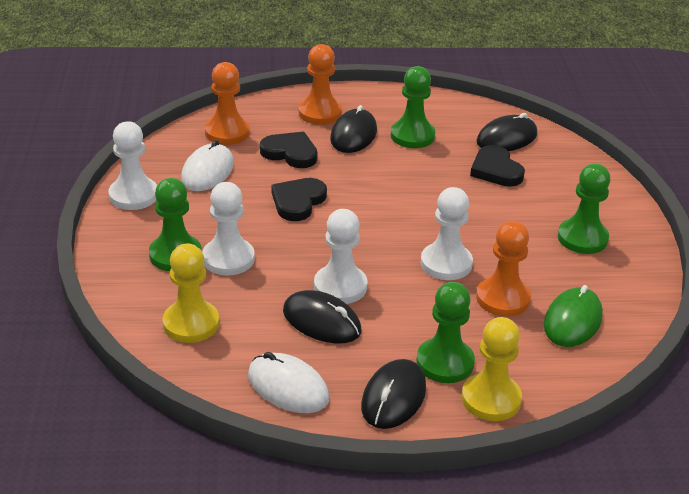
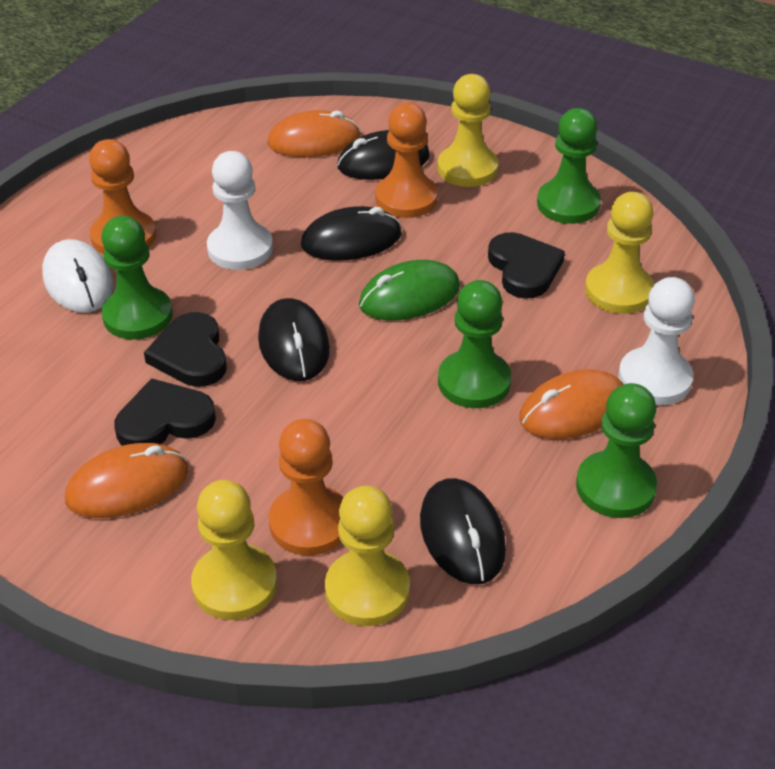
orange mouse: 0 -> 3
white mouse: 2 -> 1
white pawn: 4 -> 2
yellow pawn: 2 -> 4

